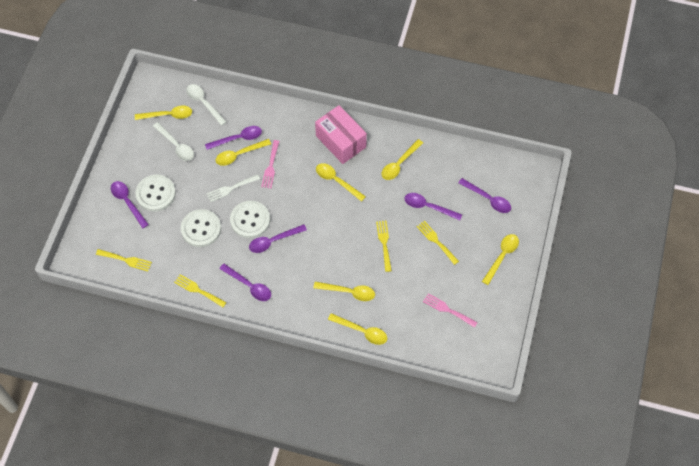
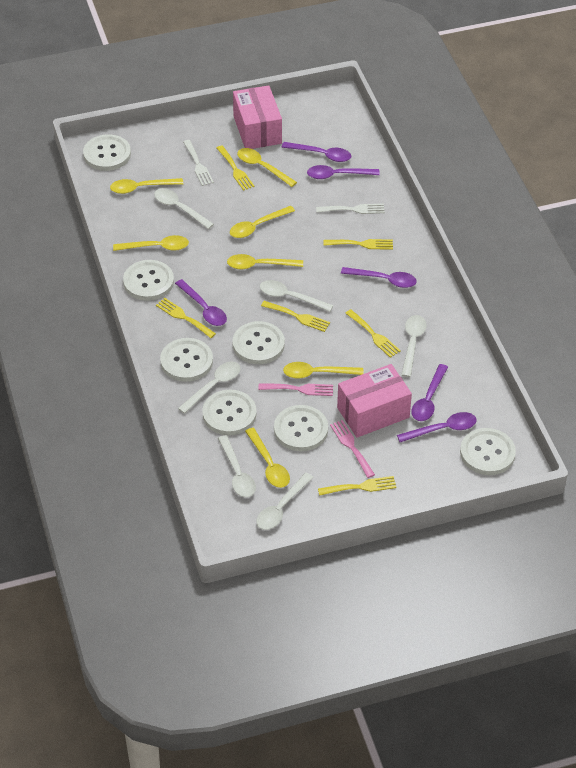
pink box: 1 -> 2
white button: 3 -> 7
white fork: 1 -> 2
white spoon: 2 -> 6
yellow fork: 4 -> 6

